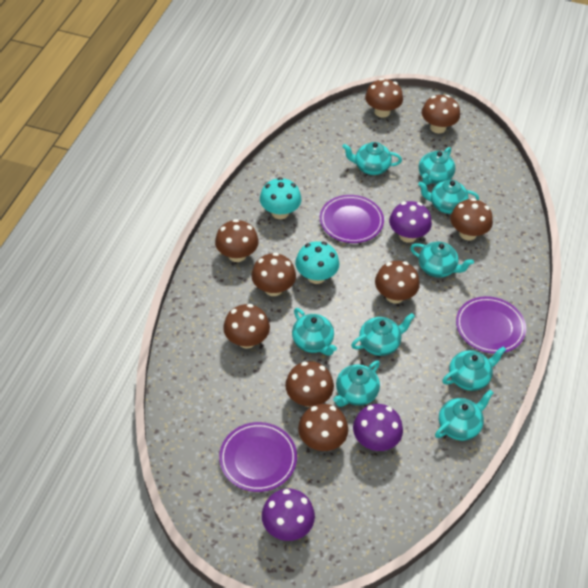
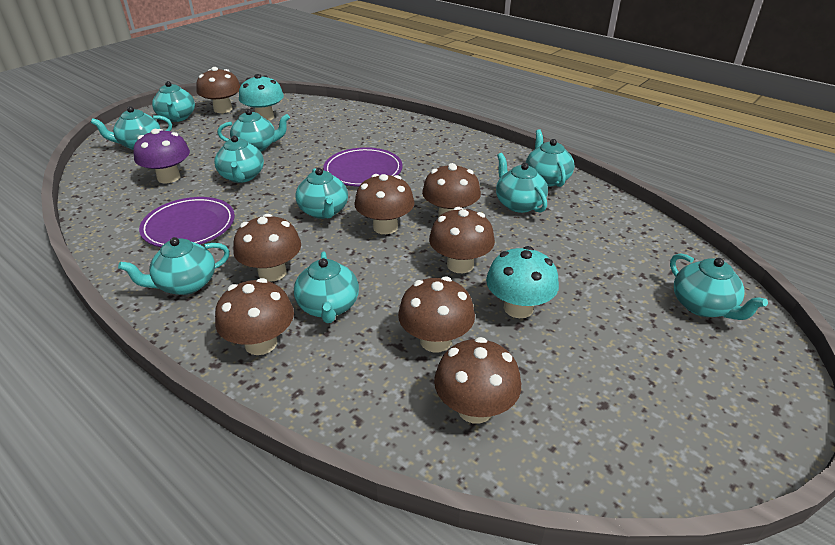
brown mushroom: 9 -> 8
purple mushroom: 3 -> 1
purple plate: 3 -> 2
turquoise teapot: 9 -> 10

